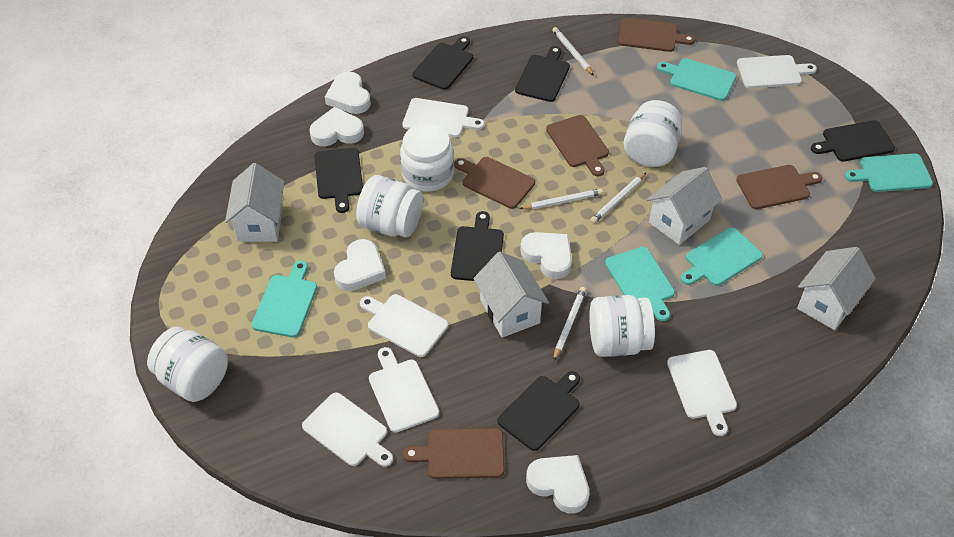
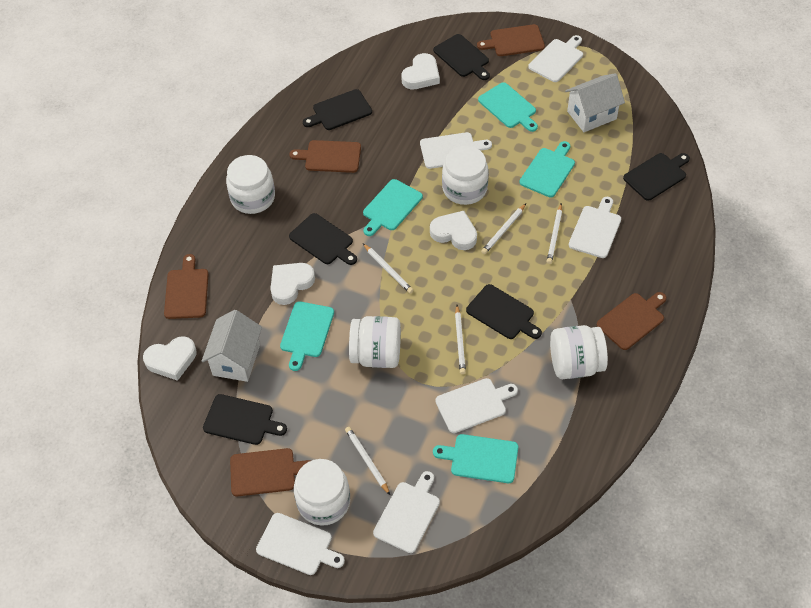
white heart: 5 -> 4
white house: 4 -> 2
white pencil: 4 -> 5

